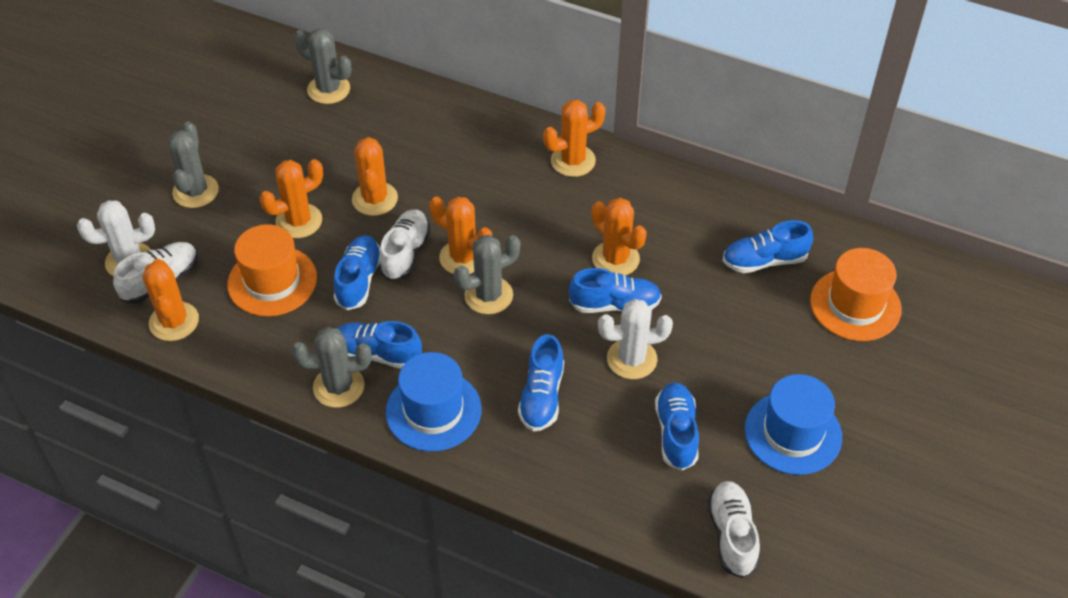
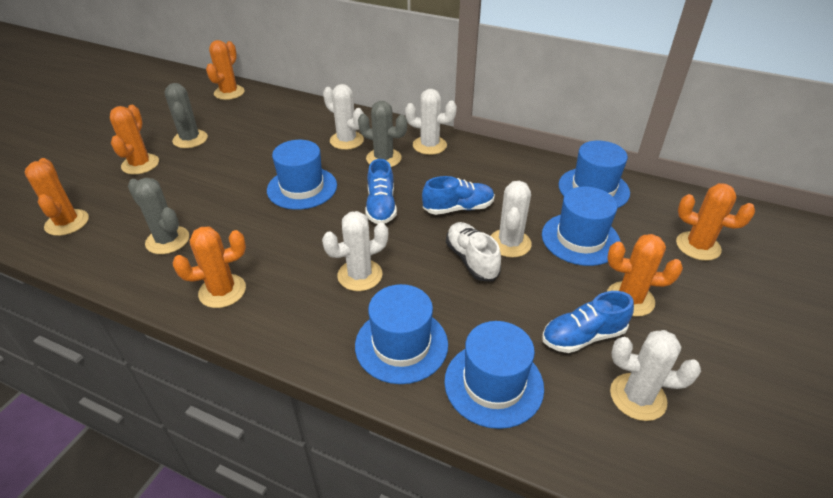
blue hat: 2 -> 5
blue shoe: 6 -> 3
grey cactus: 4 -> 3
orange hat: 2 -> 0
white cactus: 2 -> 5
white shoe: 3 -> 1

